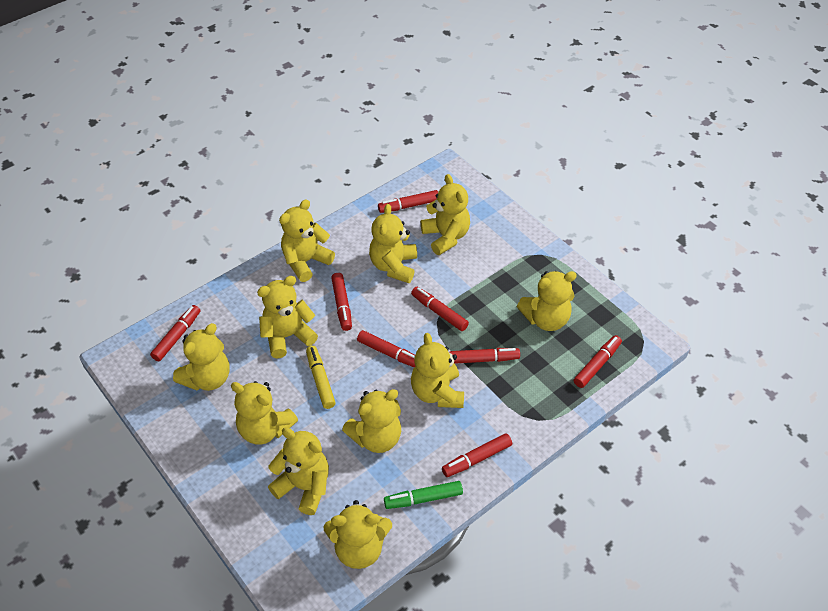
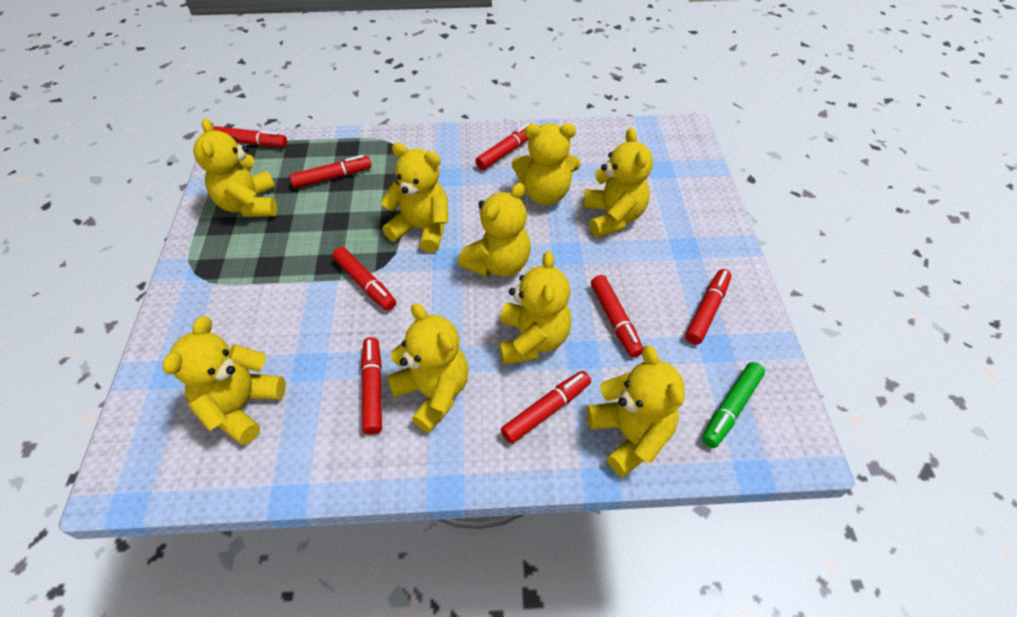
yellow marker: 1 -> 0
yellow teddy bear: 11 -> 9

